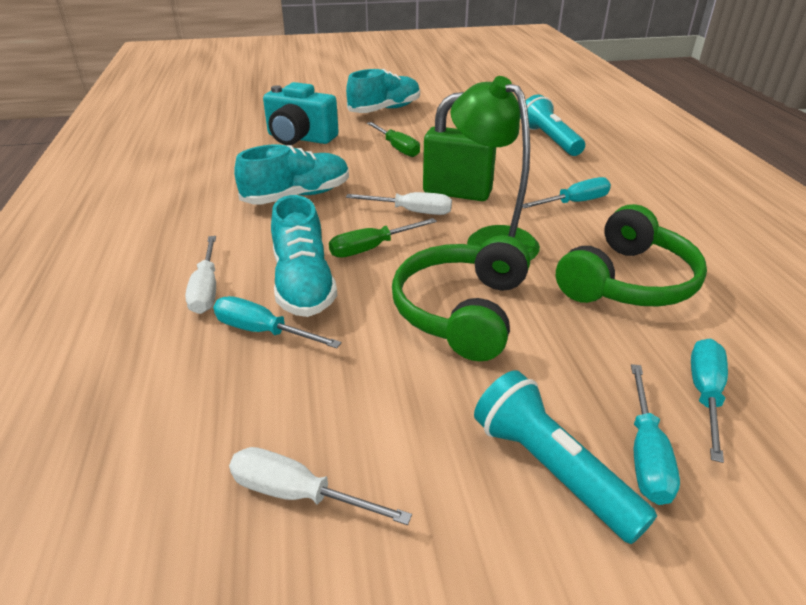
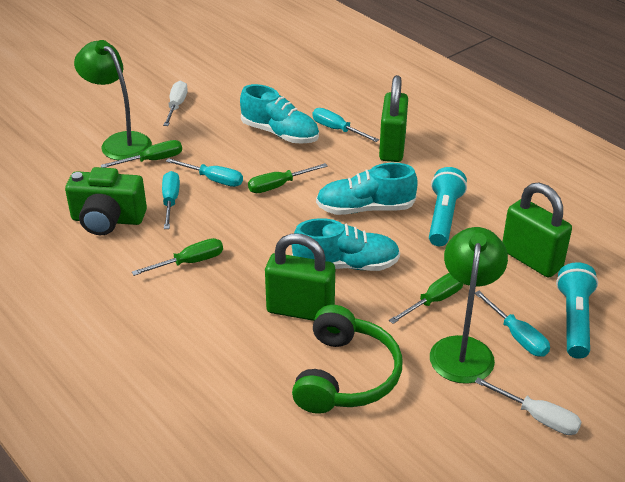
green camera: 0 -> 1
green headphones: 2 -> 1
green lamp: 1 -> 2
green padlock: 1 -> 3
green screwdriver: 2 -> 4
turquoise camera: 1 -> 0
white screwdriver: 3 -> 2

